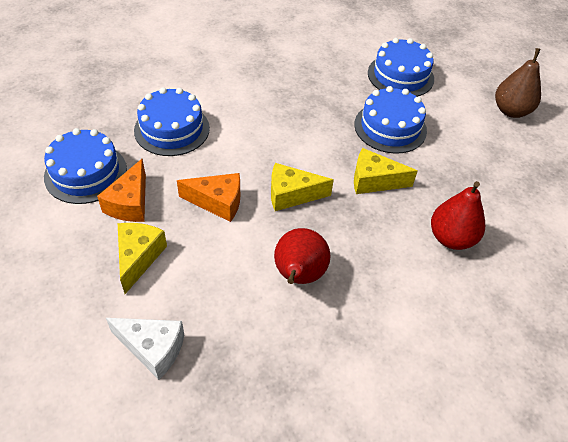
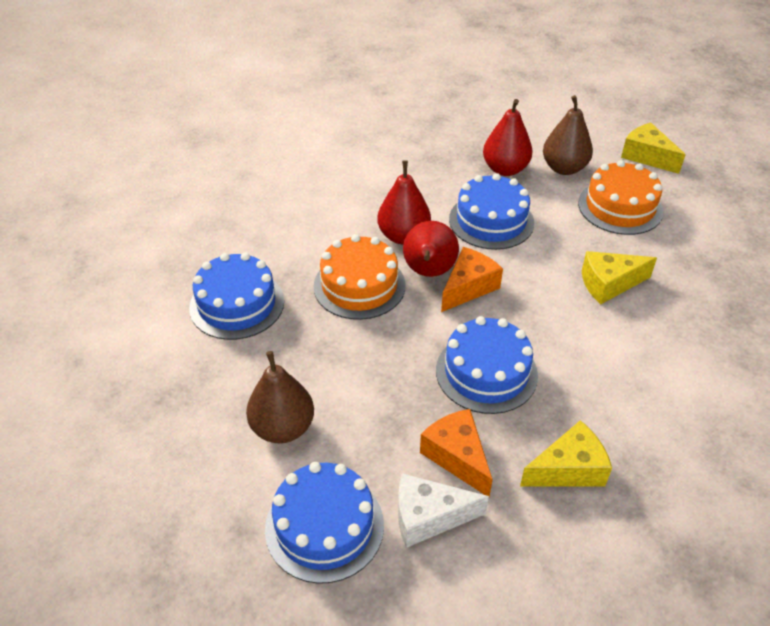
brown pear: 1 -> 2
orange cake: 0 -> 2
red pear: 2 -> 3

